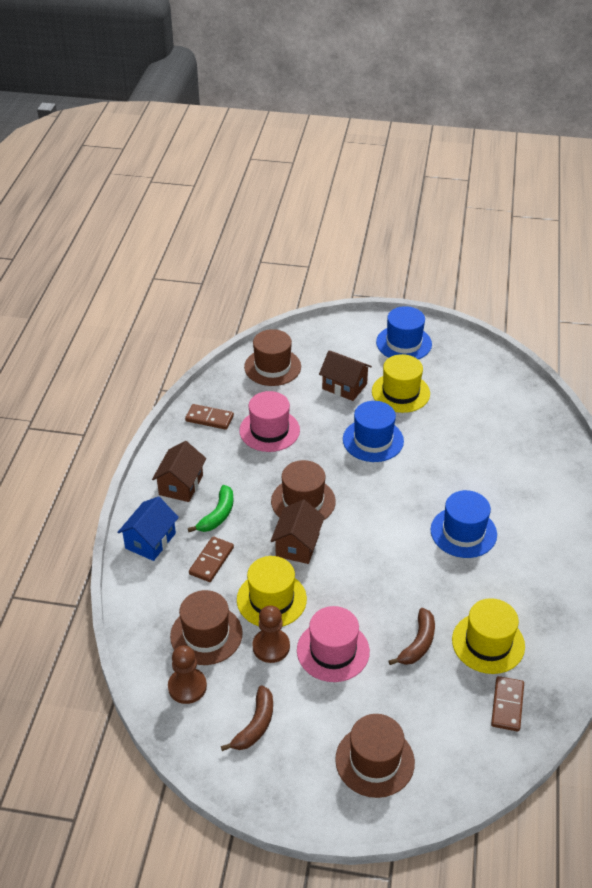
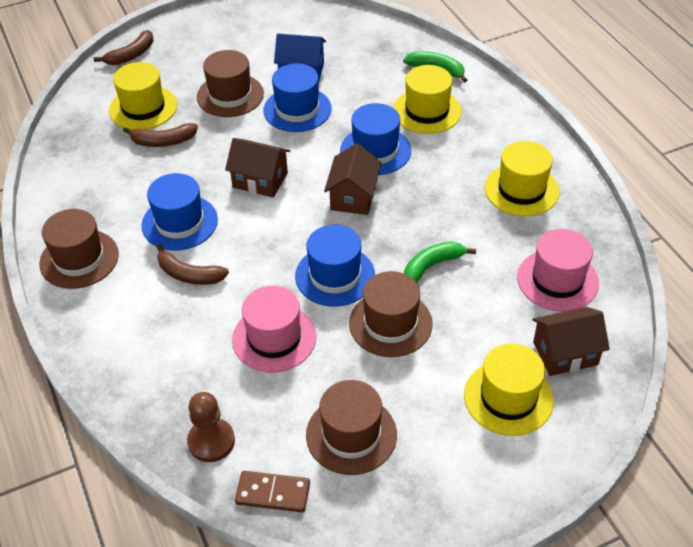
blue hat: 3 -> 4
brown banana: 2 -> 3
brown domino: 3 -> 1
brown pawn: 2 -> 1
green banana: 1 -> 2
yellow hat: 3 -> 4

